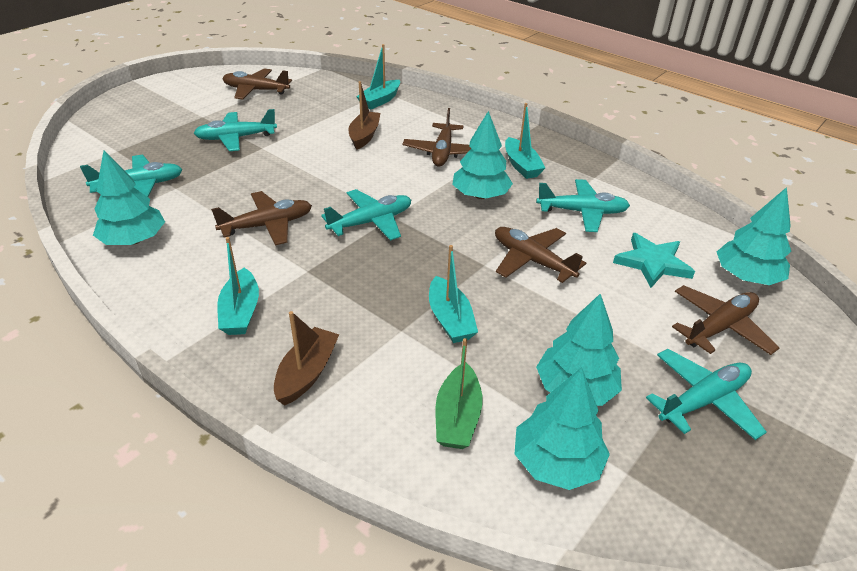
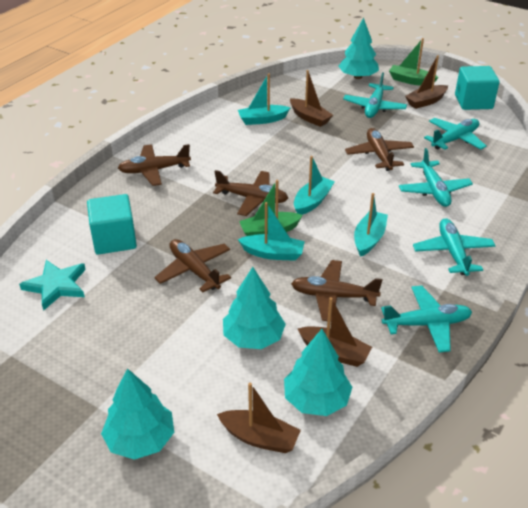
brown boat: 2 -> 4
green boat: 1 -> 2
turquoise cube: 0 -> 2
turquoise tree: 5 -> 4

